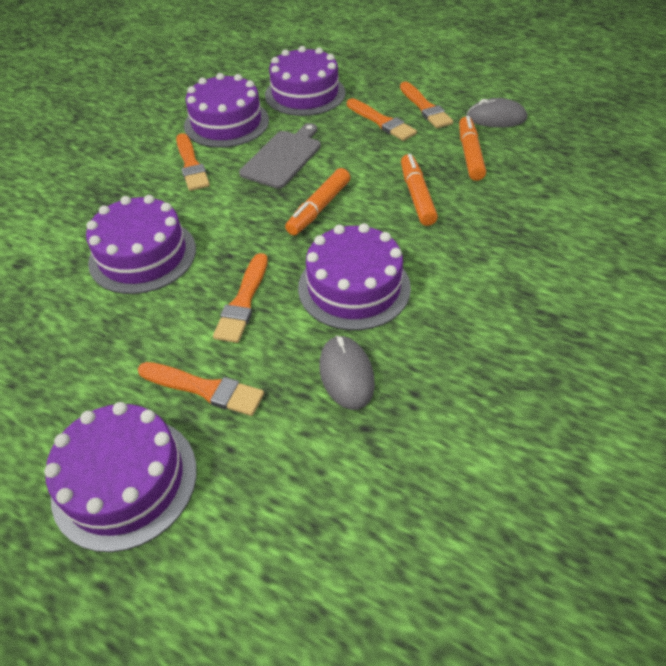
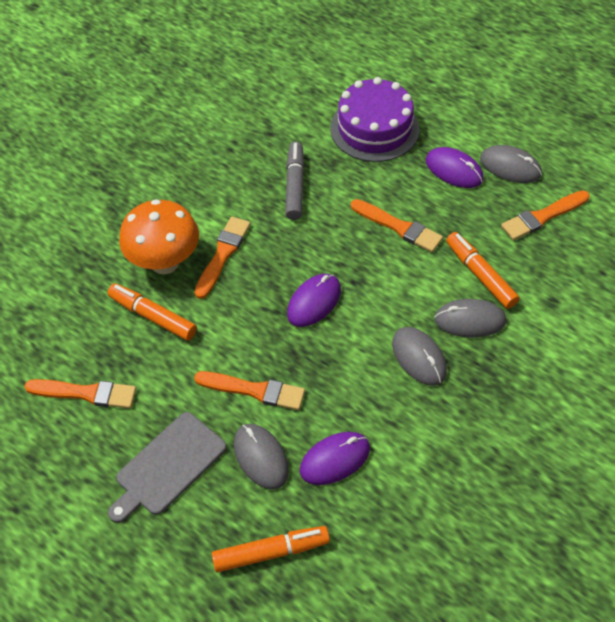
grey marker: 0 -> 1
grey mouse: 2 -> 4
orange mushroom: 0 -> 1
purple cake: 5 -> 1
purple mouse: 0 -> 3

